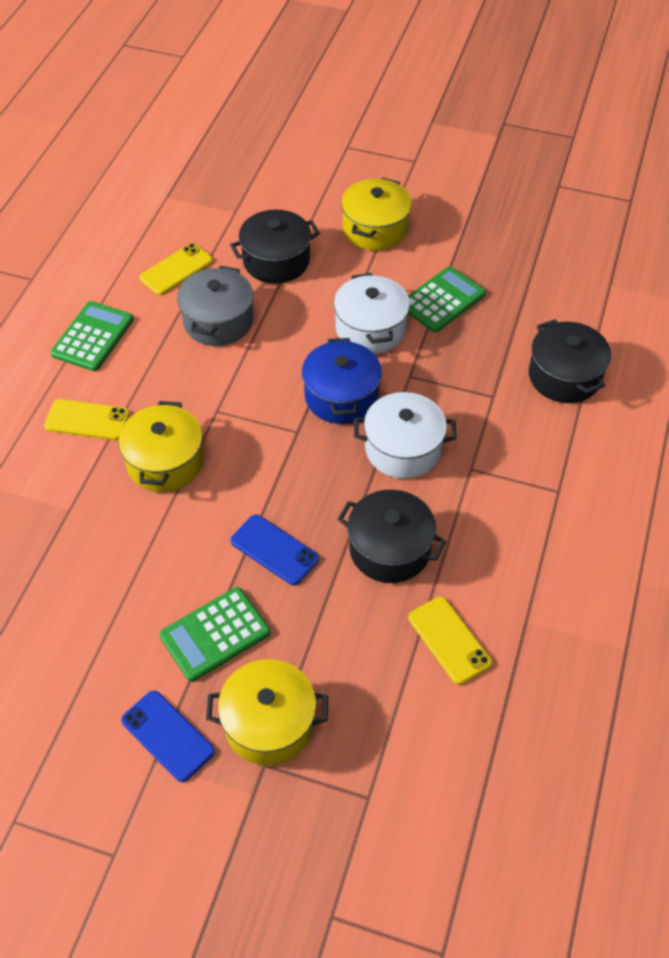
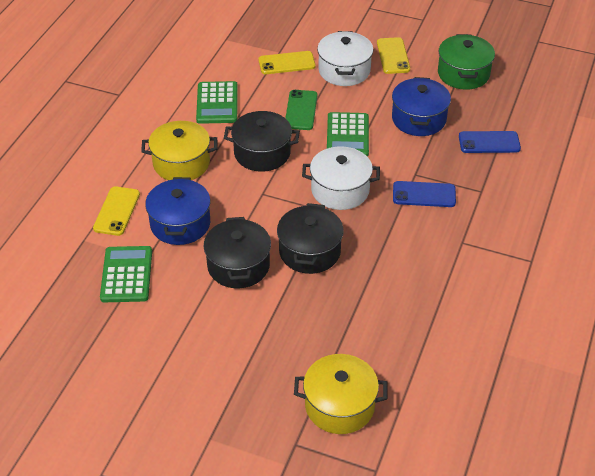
blue pot: 1 -> 2
green phone: 0 -> 1
green pot: 0 -> 1
grey pot: 1 -> 0
yellow pot: 3 -> 2

